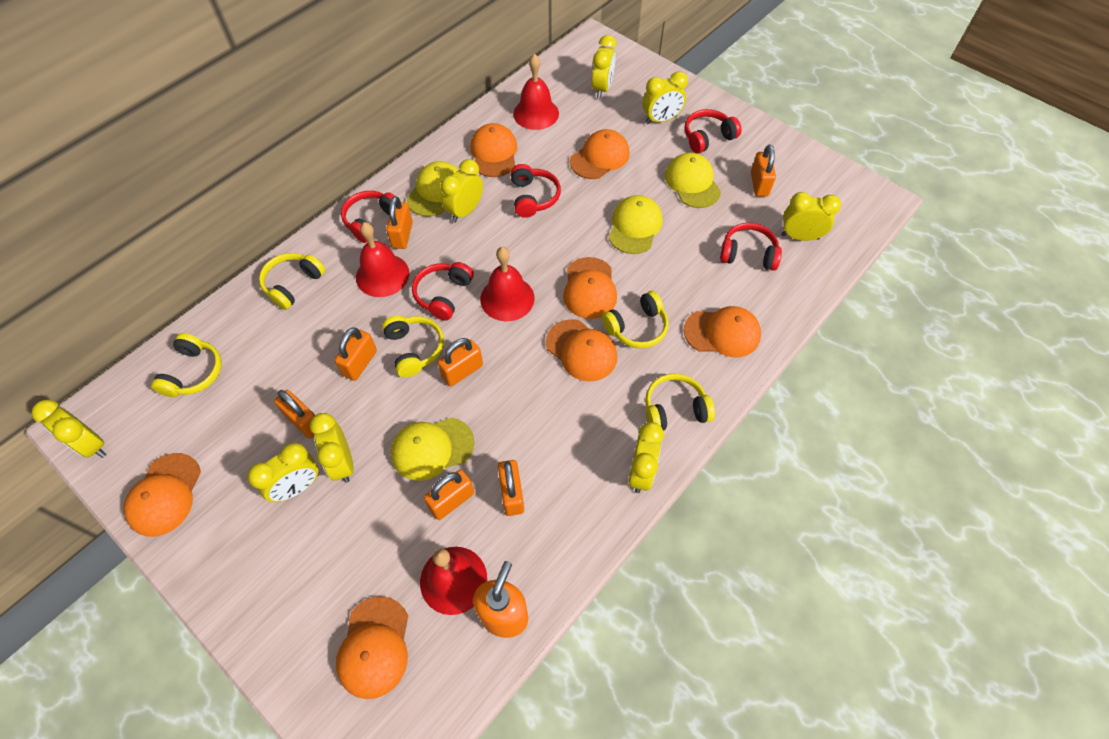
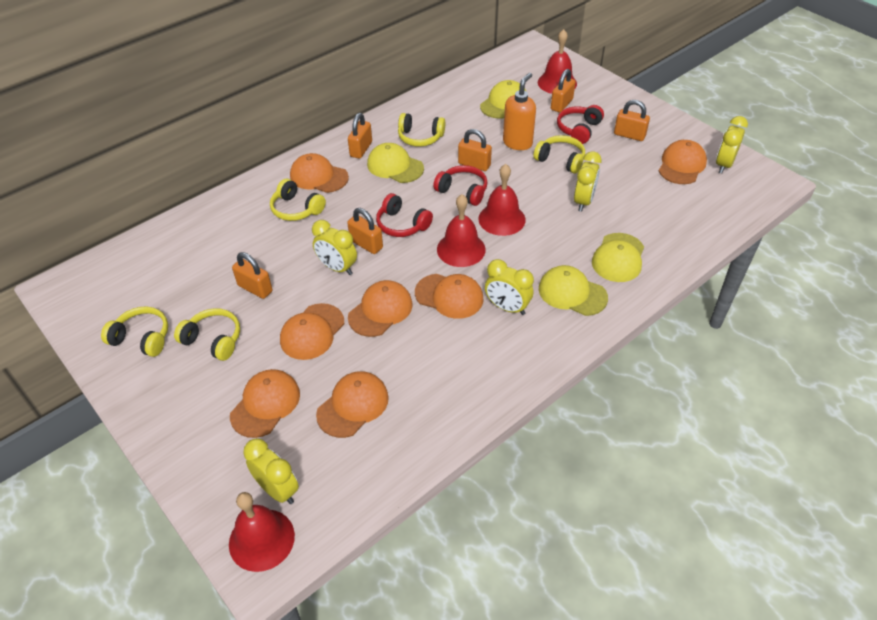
orange padlock: 7 -> 6
red headphones: 5 -> 3
yellow clock: 8 -> 5

